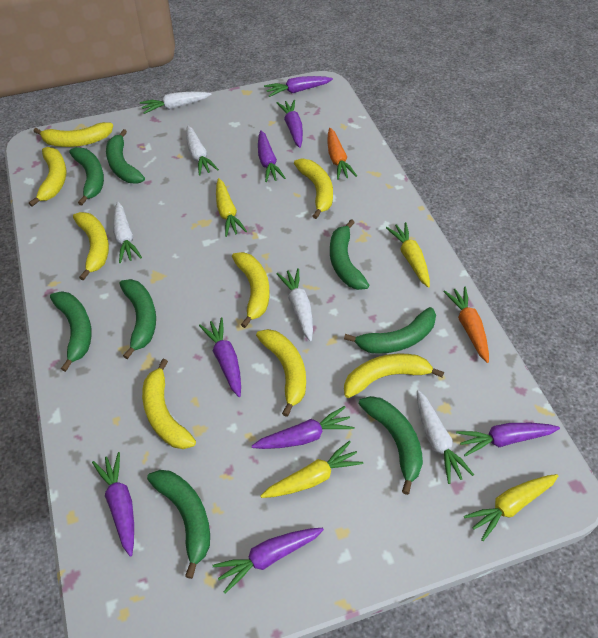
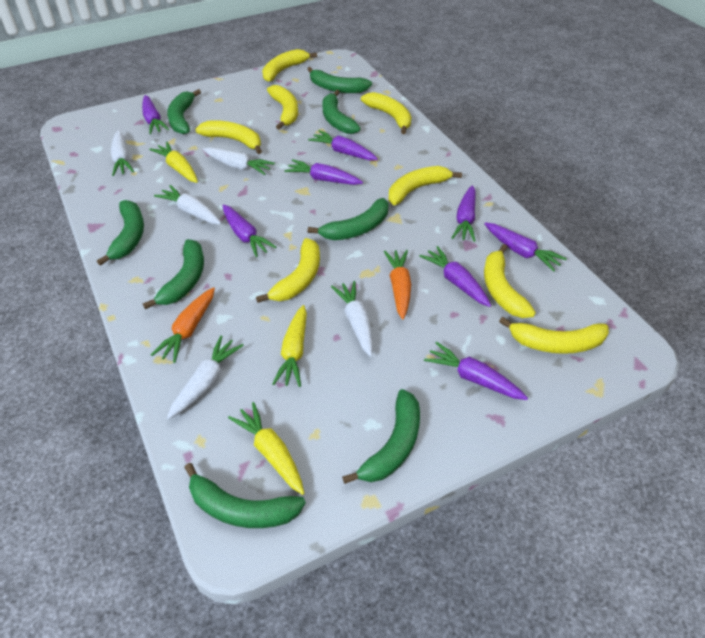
yellow carrot: 4 -> 3

